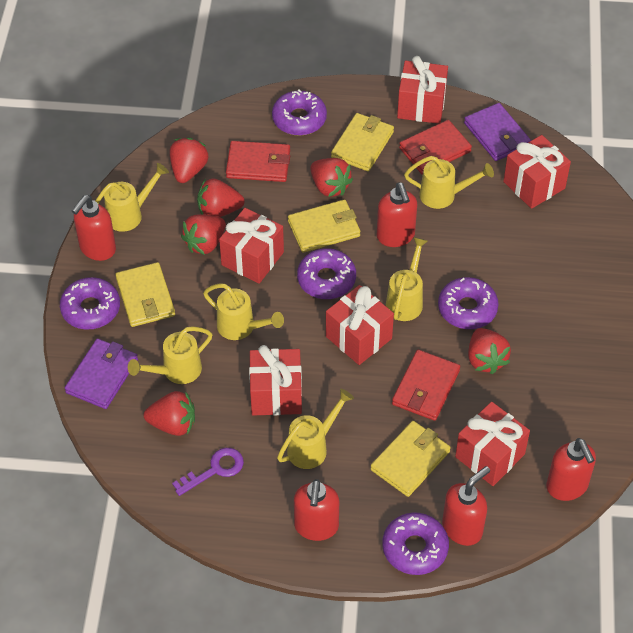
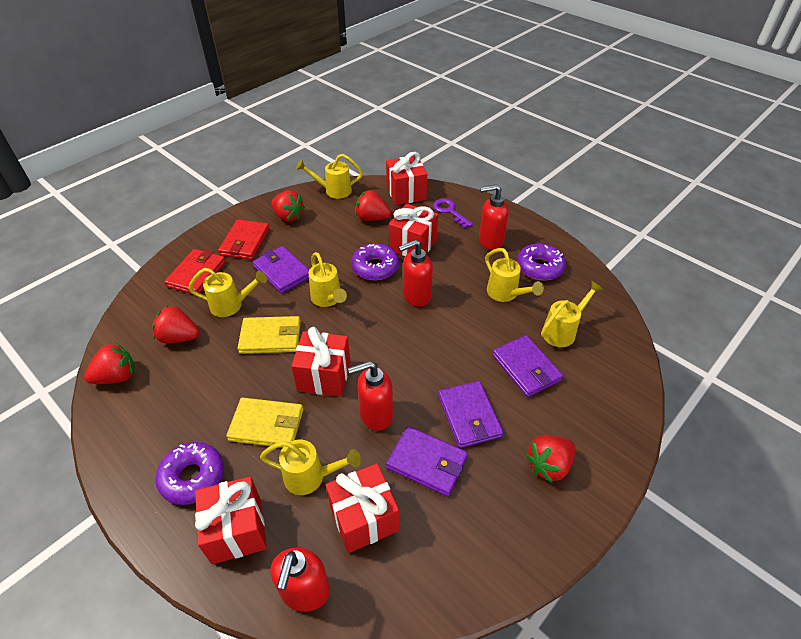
purple donut: 5 -> 3
purple wallet: 2 -> 4
red gift: 6 -> 5
red soap dispenser: 5 -> 4
red strawberry: 6 -> 5
red wallet: 3 -> 2
yellow wallet: 4 -> 2

